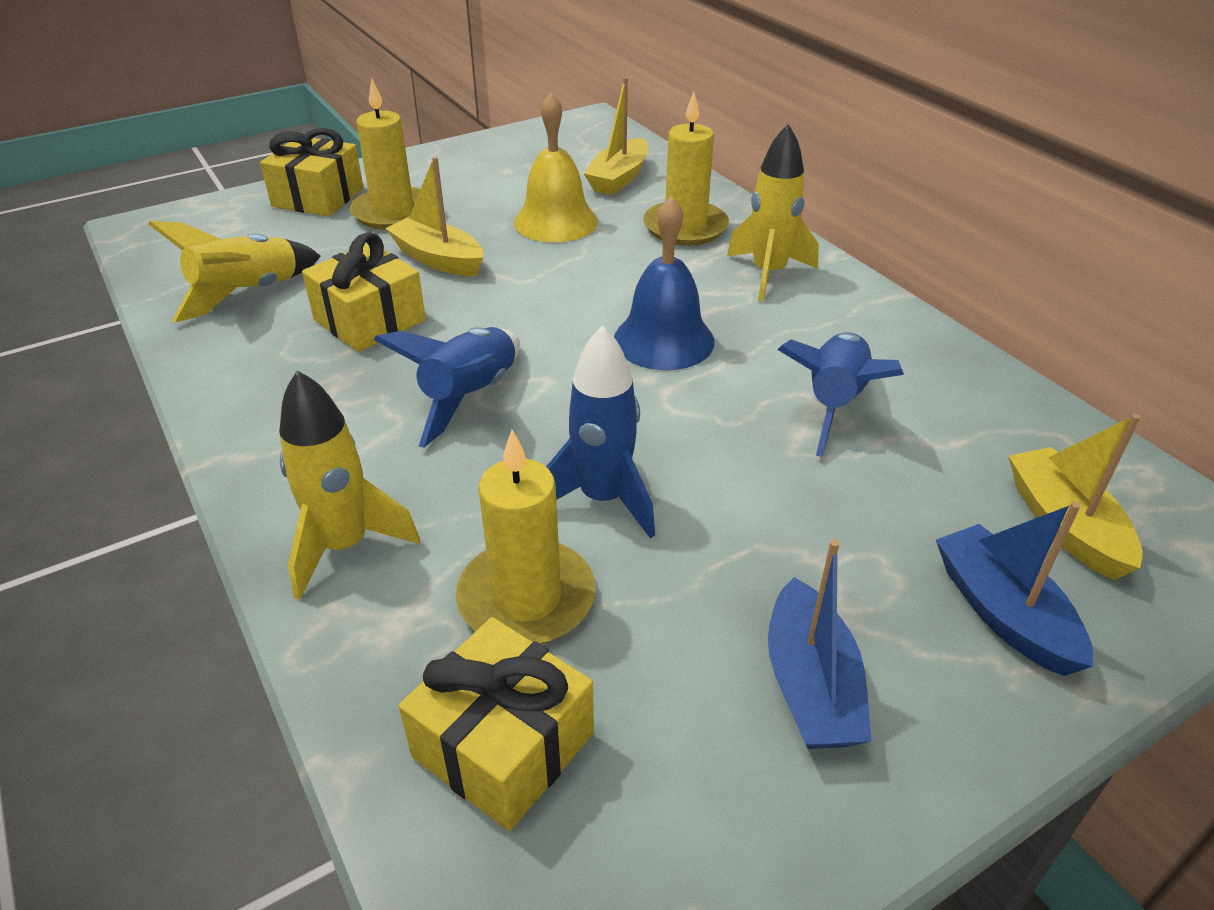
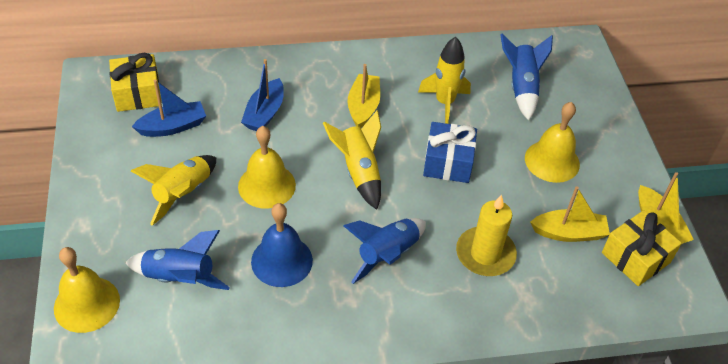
blue gift: 0 -> 1
yellow bell: 1 -> 3
yellow candle: 3 -> 1
yellow gift: 3 -> 2

